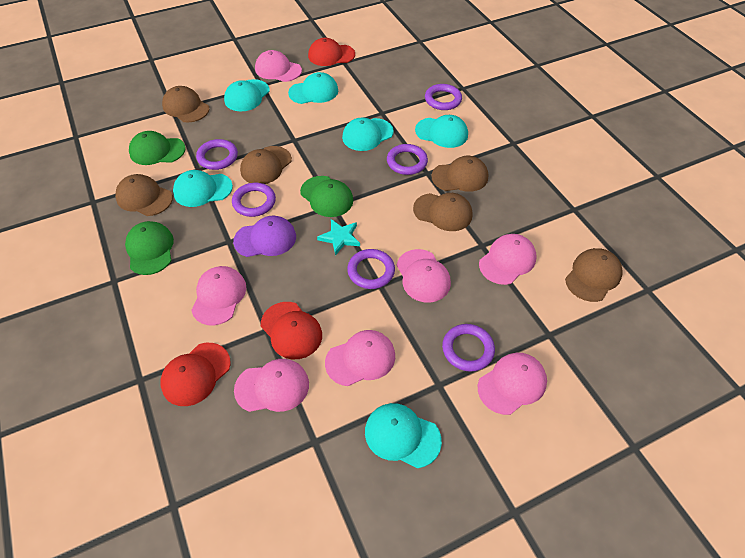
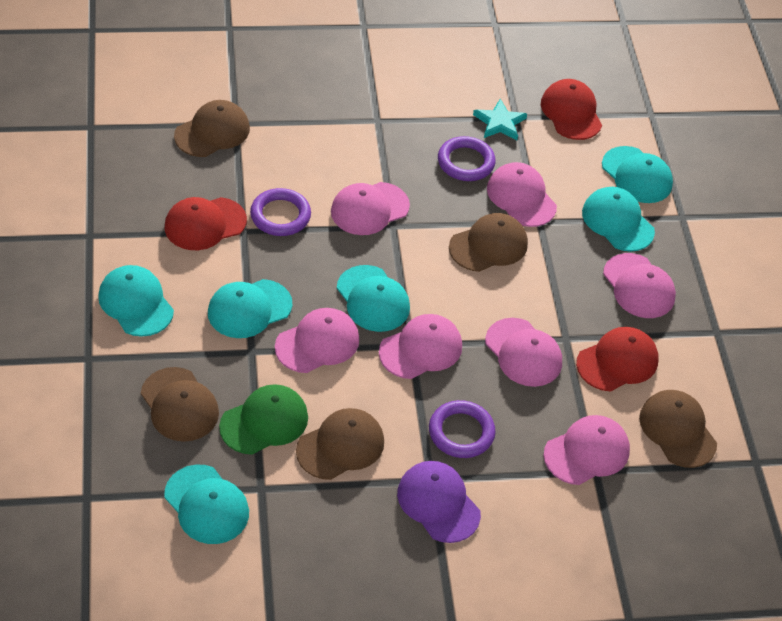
brown cap: 6 -> 5
green cap: 3 -> 1
purple ring: 6 -> 3

